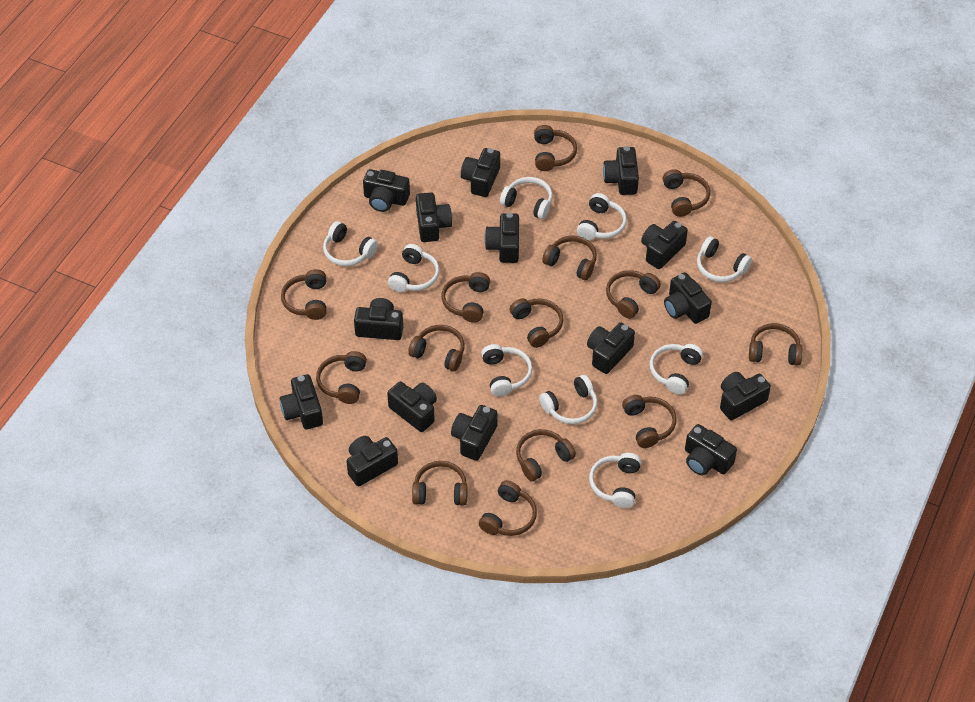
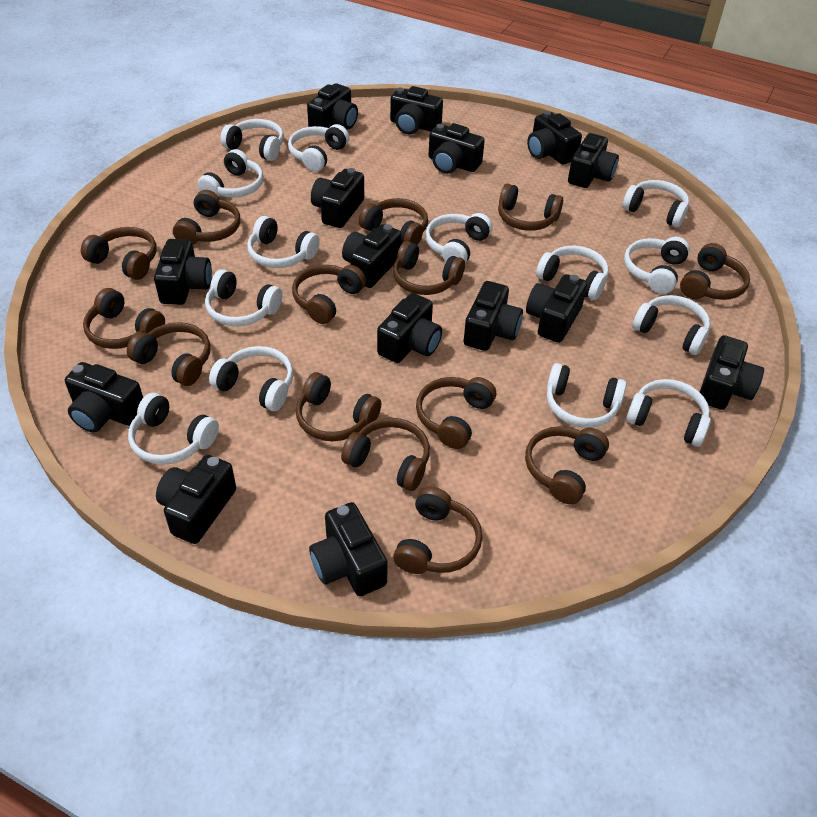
white headphones: 9 -> 14

